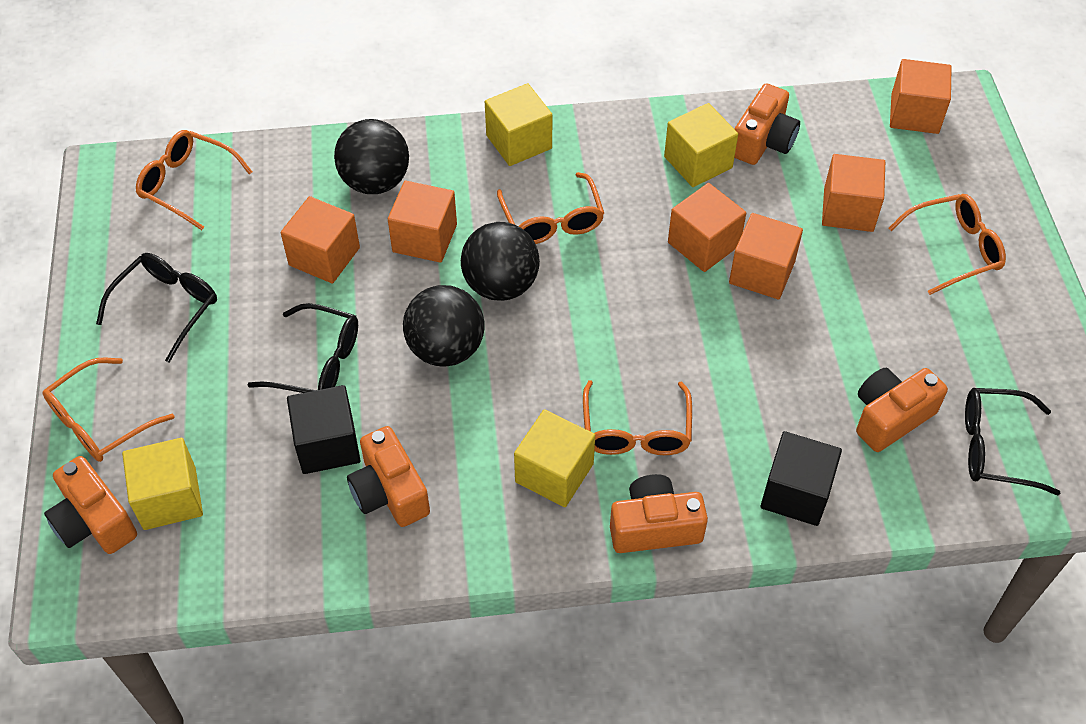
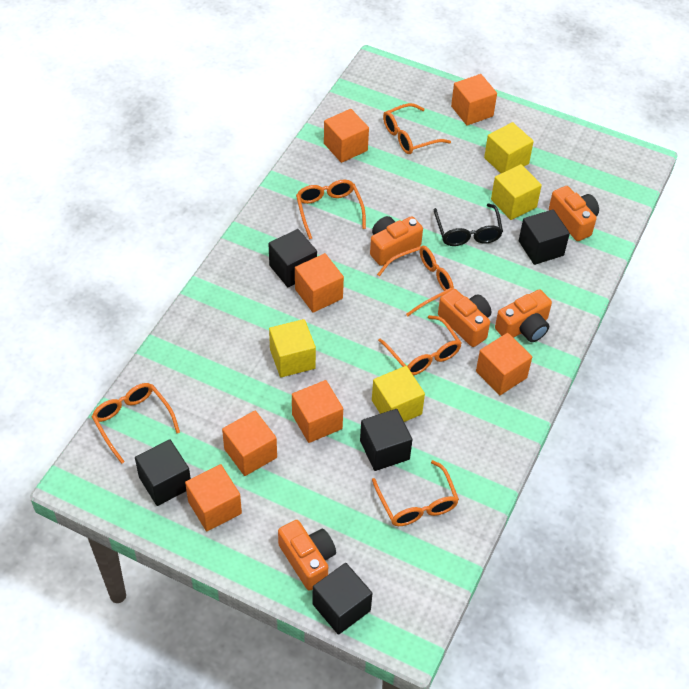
black ball: 3 -> 0
black cube: 2 -> 5
black glasses: 3 -> 1
orange cube: 6 -> 7
orange glasses: 5 -> 6

